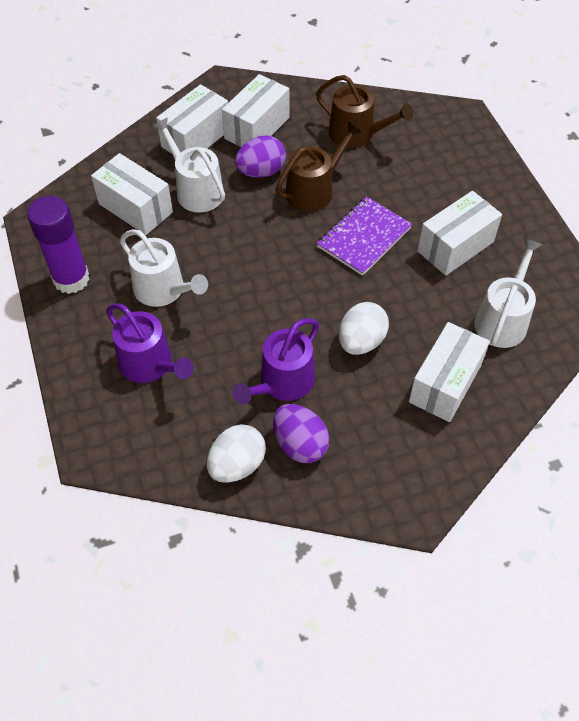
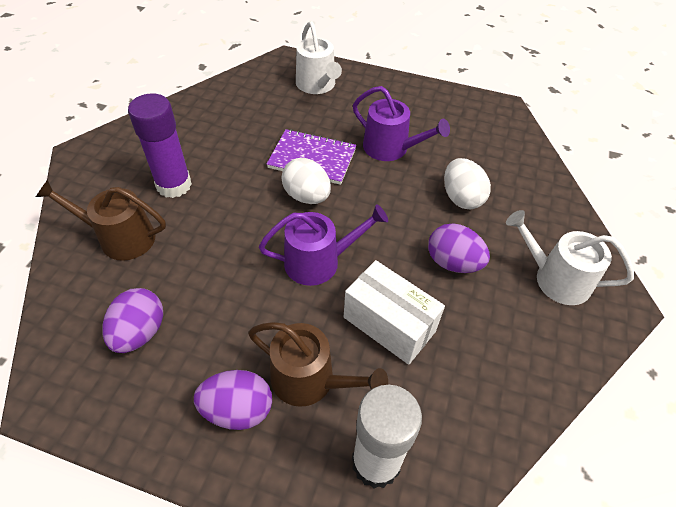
purple egg: 2 -> 3
white box: 5 -> 1
white glue stick: 0 -> 1
white watering can: 3 -> 2

